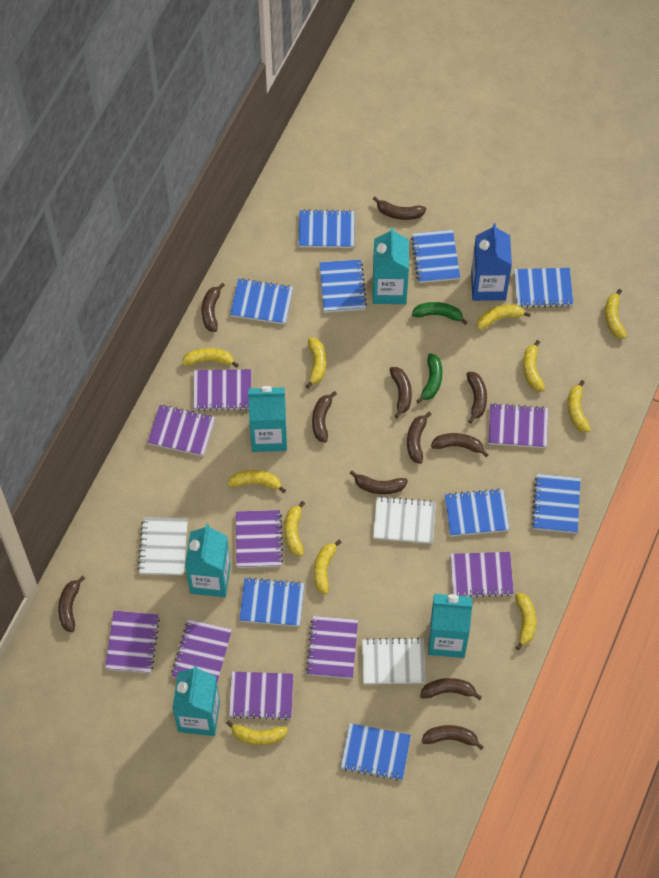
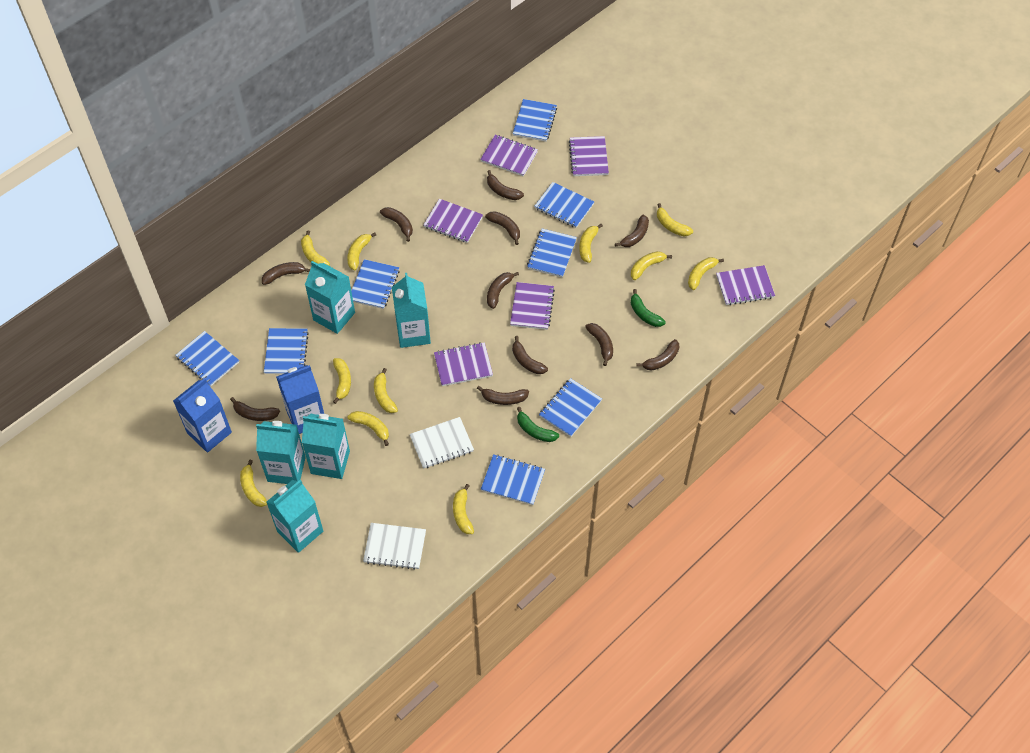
blue carton: 1 -> 2
blue notebook: 9 -> 8
purple notebook: 9 -> 6
white notebook: 3 -> 2

